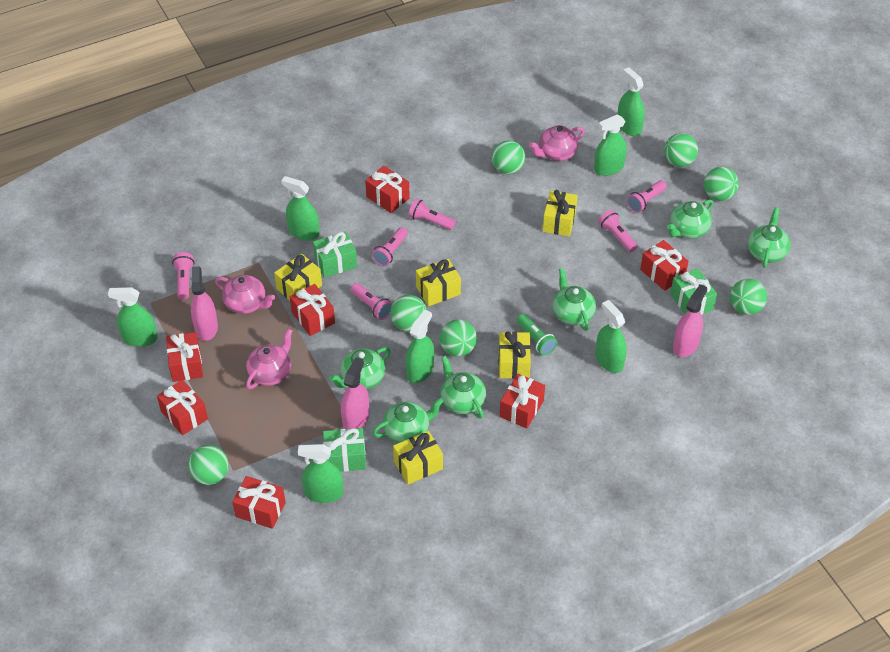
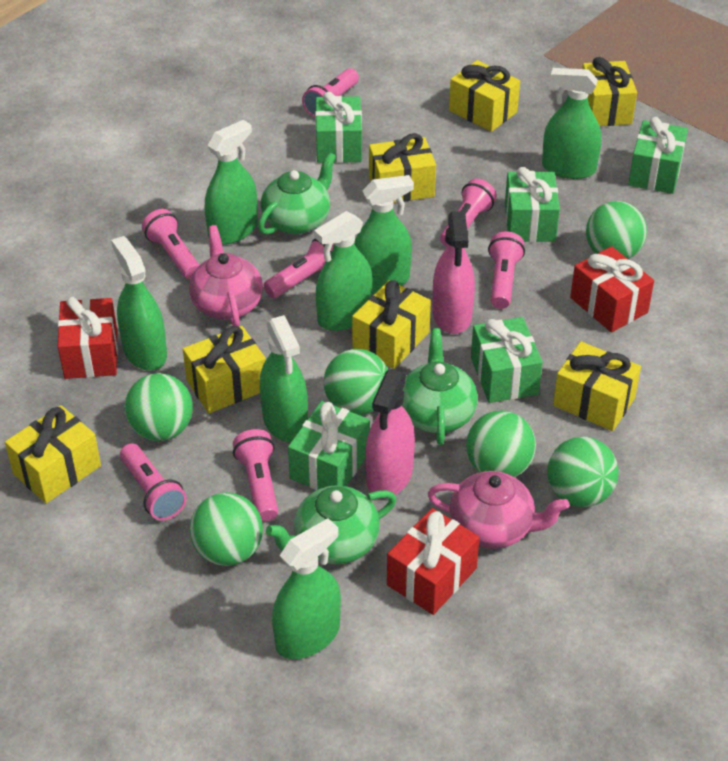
green ball: 7 -> 6
green flashlight: 1 -> 0
green gift: 3 -> 5
green teapot: 6 -> 3
pink flashlight: 6 -> 7
pink spray bottle: 3 -> 2
pink teapot: 3 -> 2
red gift: 7 -> 3
yellow gift: 5 -> 7

